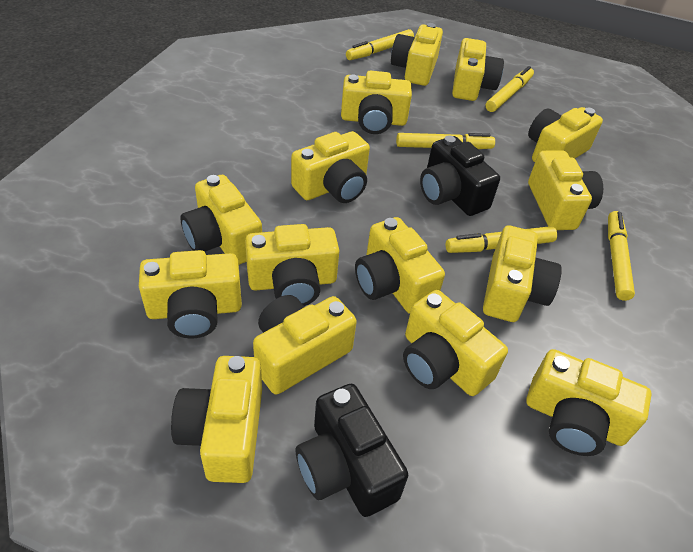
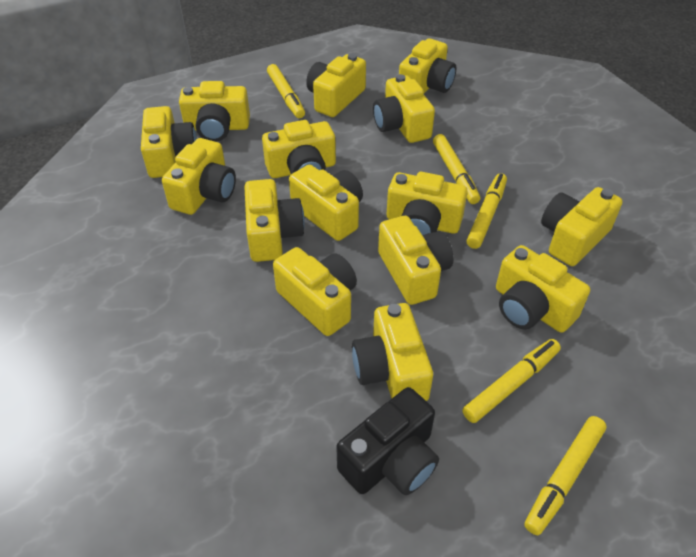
black camera: 2 -> 1

